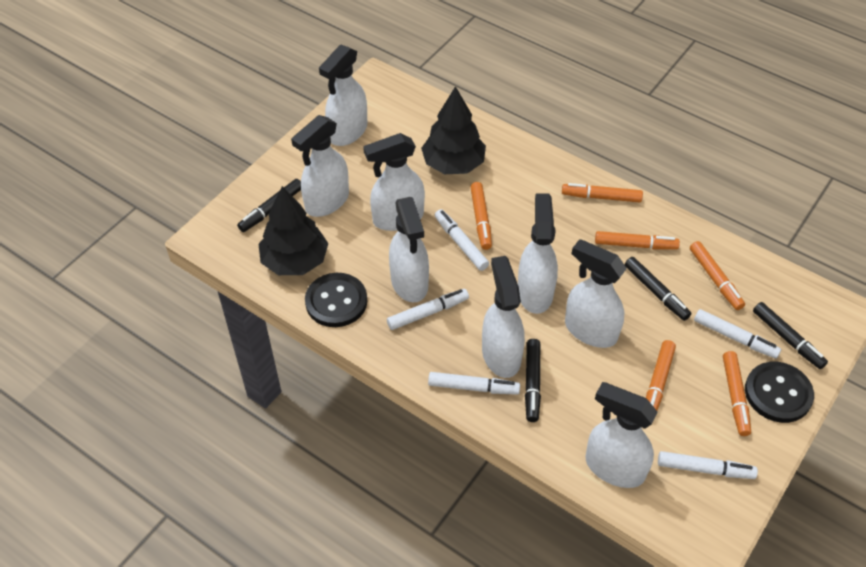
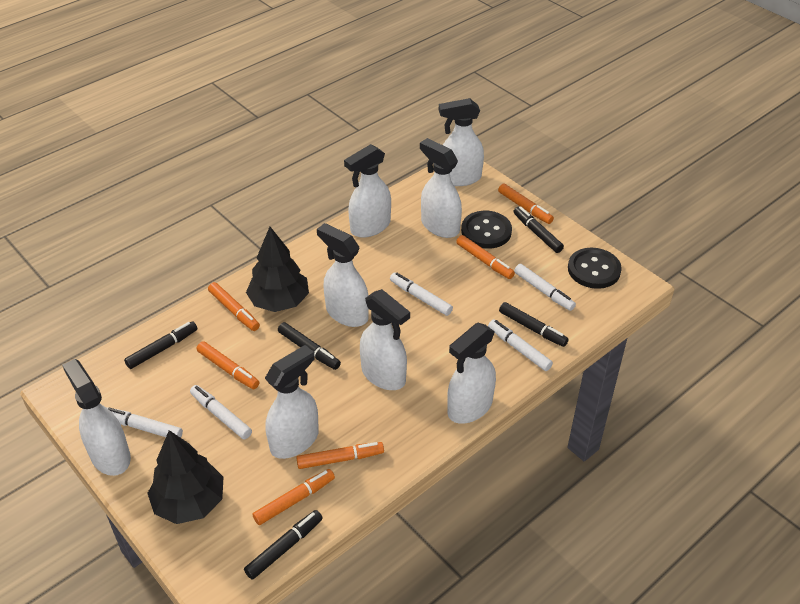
black marker: 4 -> 5

